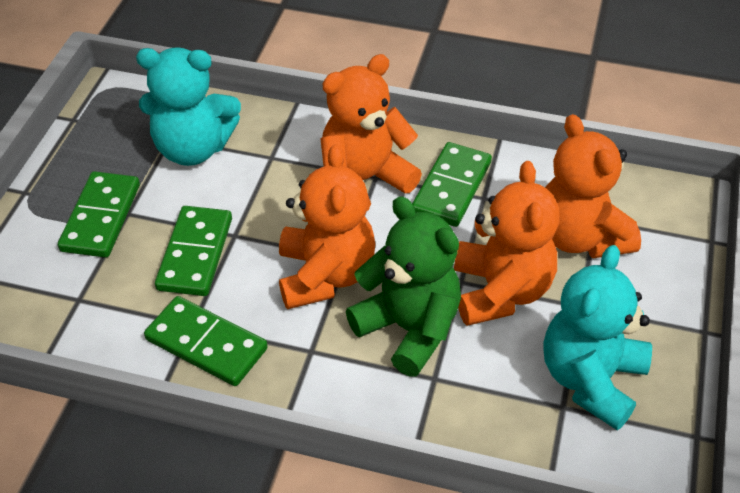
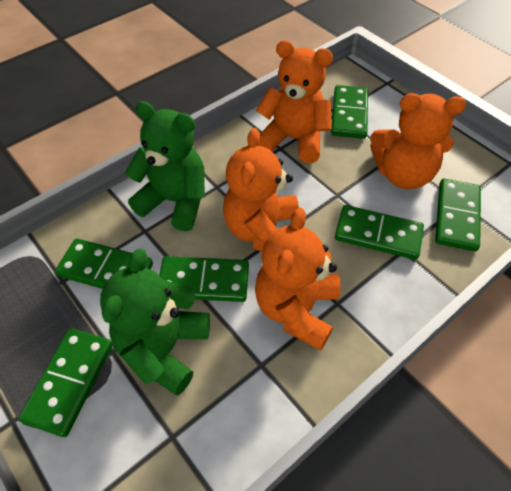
green domino: 4 -> 6
green teddy bear: 1 -> 2
turquoise teddy bear: 2 -> 0

